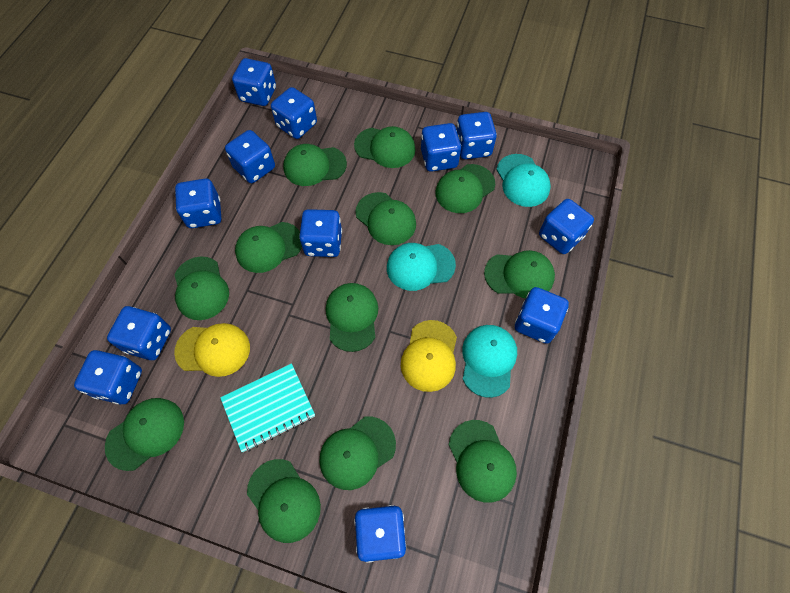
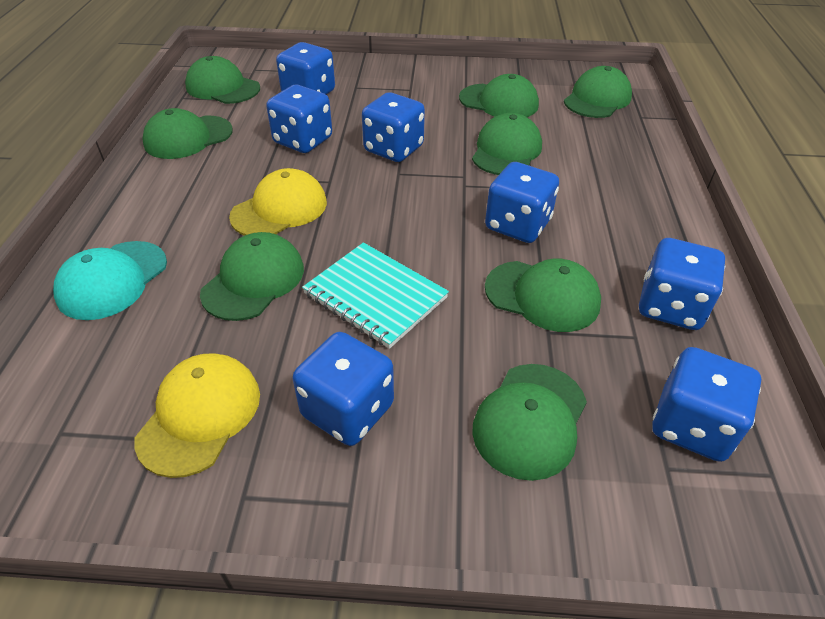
blue dice: 12 -> 7
green cap: 12 -> 8
turquoise cap: 3 -> 1

